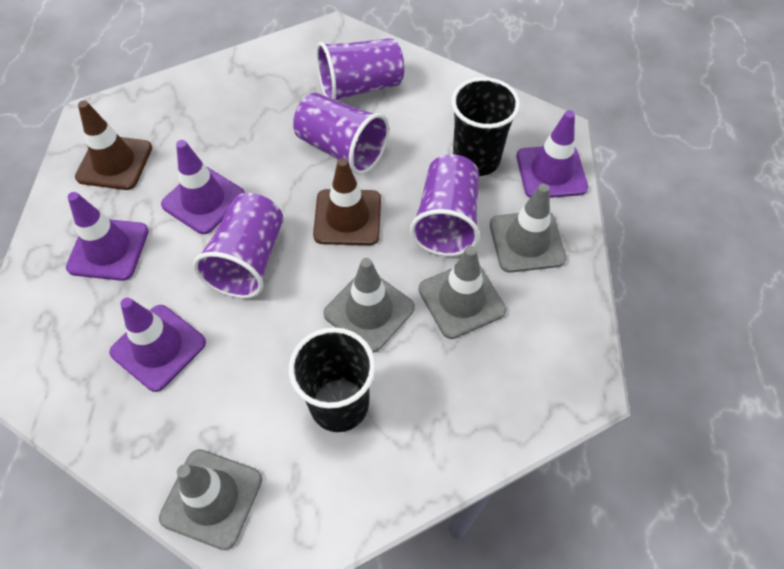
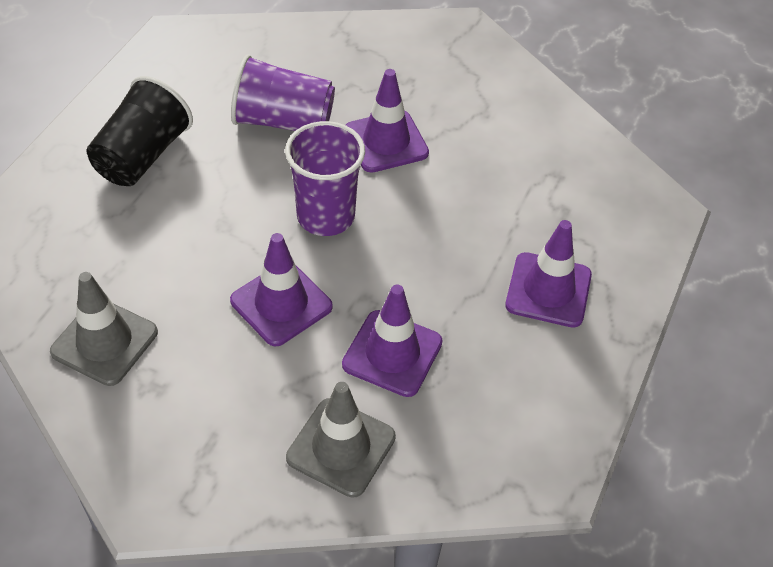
black cup: 2 -> 1
brown traffic cone: 2 -> 0
grey traffic cone: 4 -> 2
purple cup: 4 -> 2

